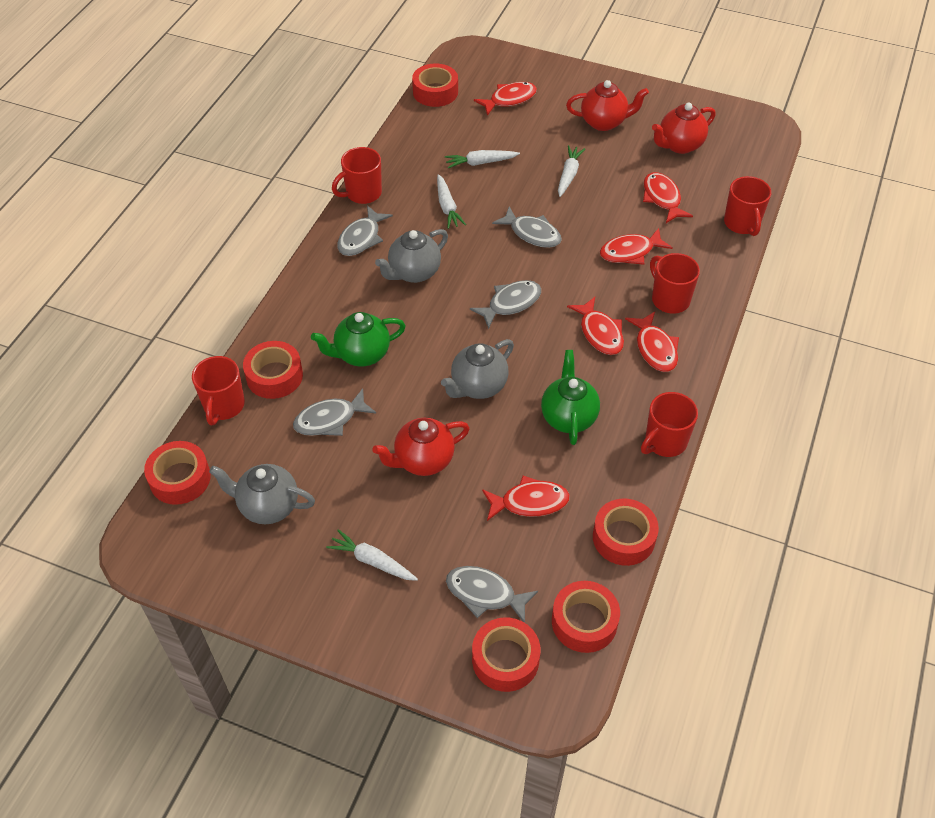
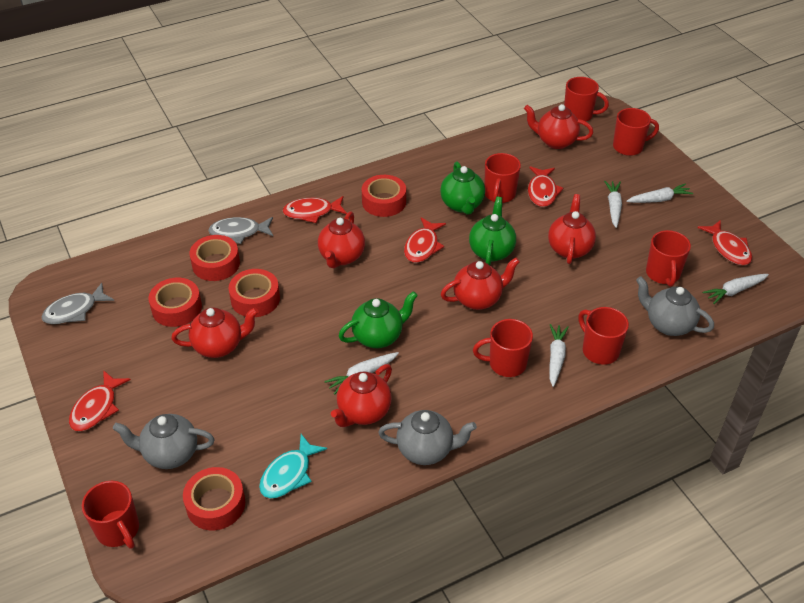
green teapot: 2 -> 3
grey fish: 5 -> 2
red fish: 6 -> 5
red mug: 5 -> 7
red tape: 6 -> 5
red teapot: 3 -> 6
turquoise fish: 0 -> 1
white carrot: 4 -> 5

